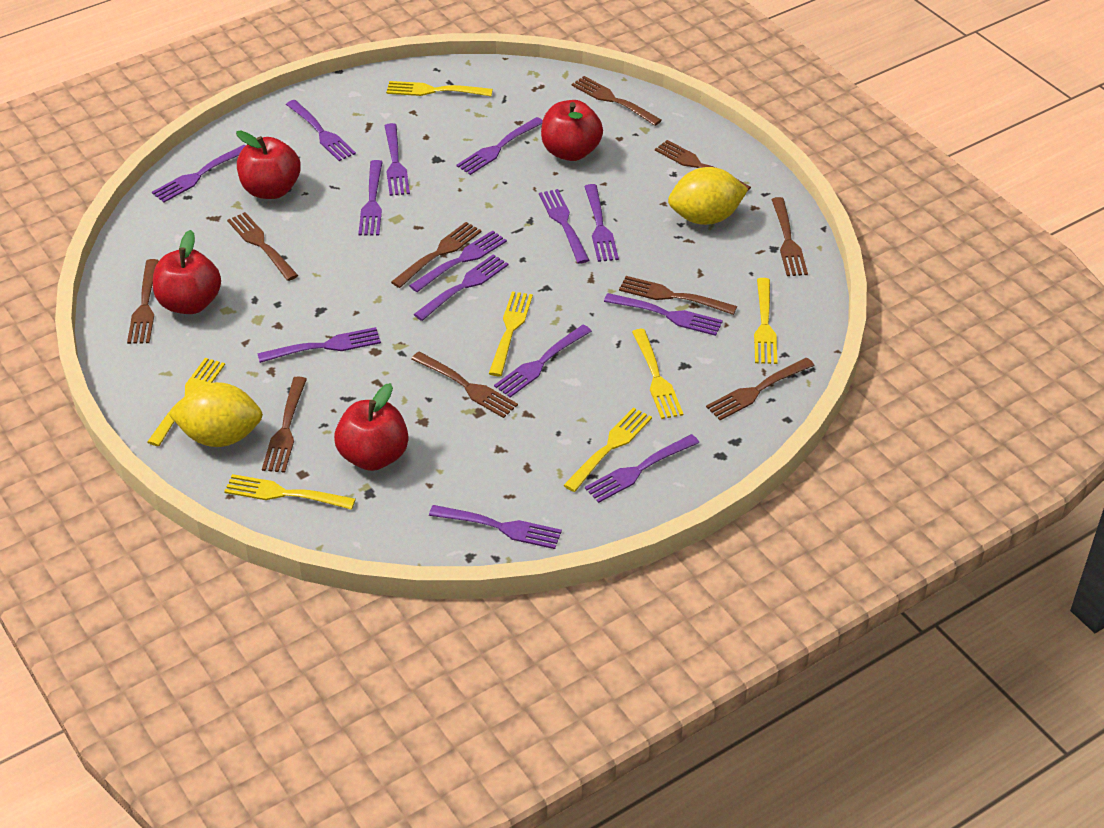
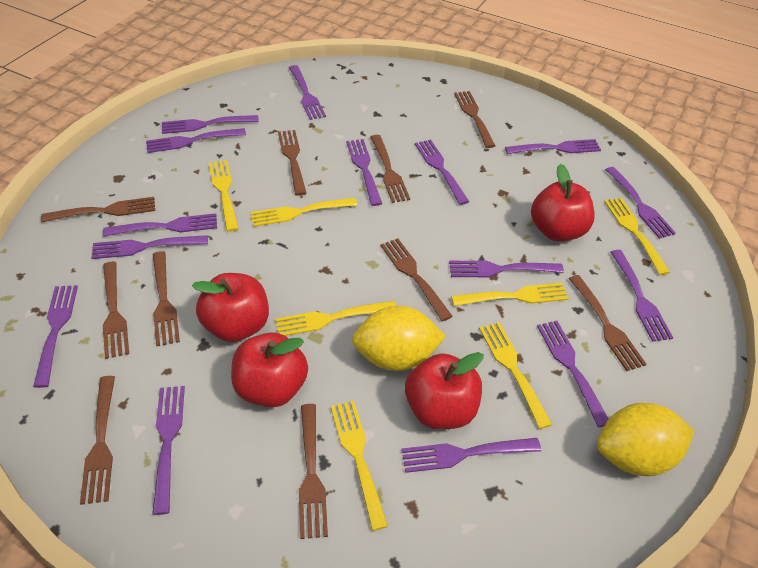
purple fork: 14 -> 15

